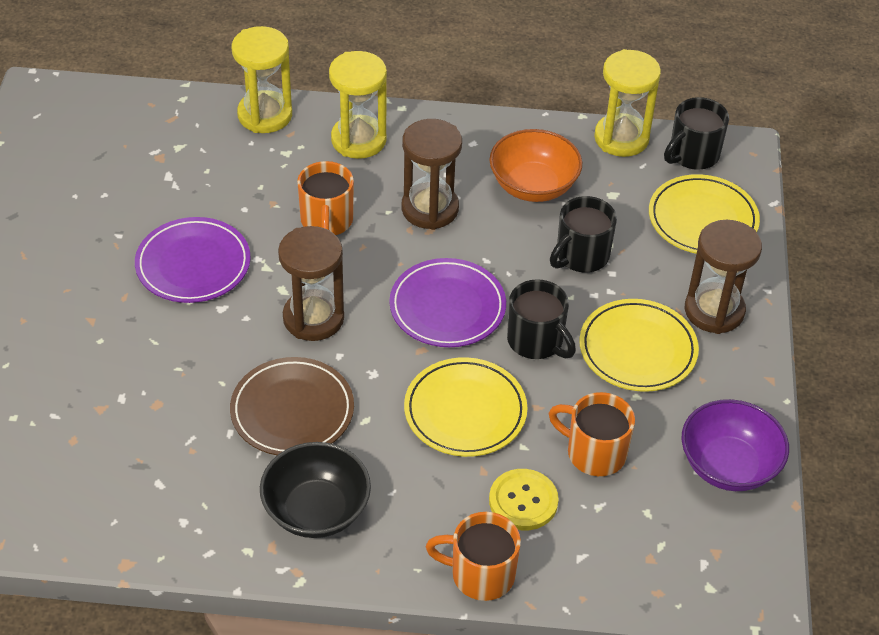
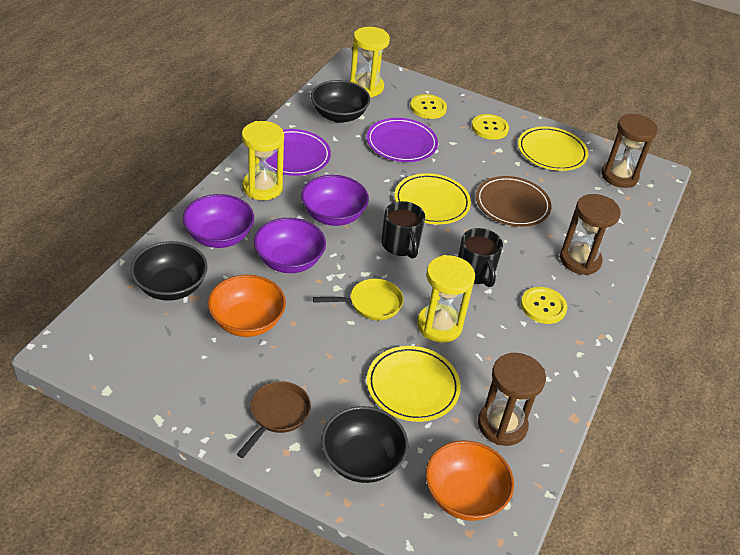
black bowl: 1 -> 3
black mug: 3 -> 2
brown pan: 0 -> 1
orange bowl: 1 -> 2
orange mug: 3 -> 0
purple bowl: 1 -> 3
yellow button: 1 -> 3
yellow pan: 0 -> 1

